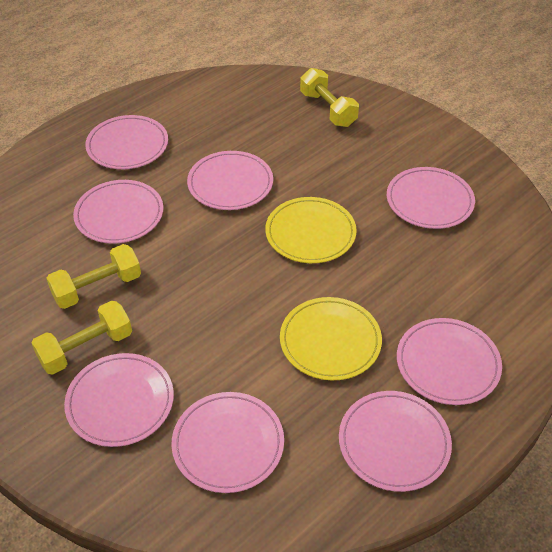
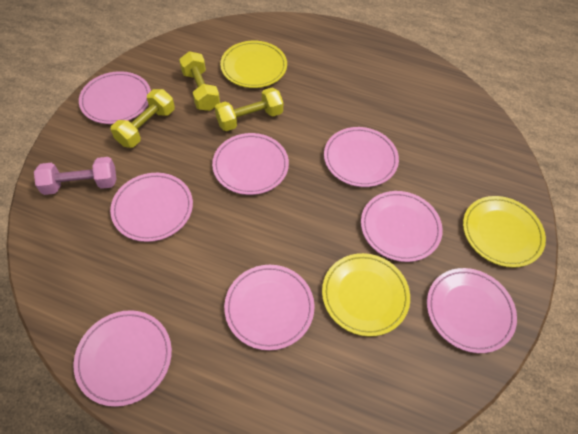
pink dumbbell: 0 -> 1
yellow plate: 2 -> 3

